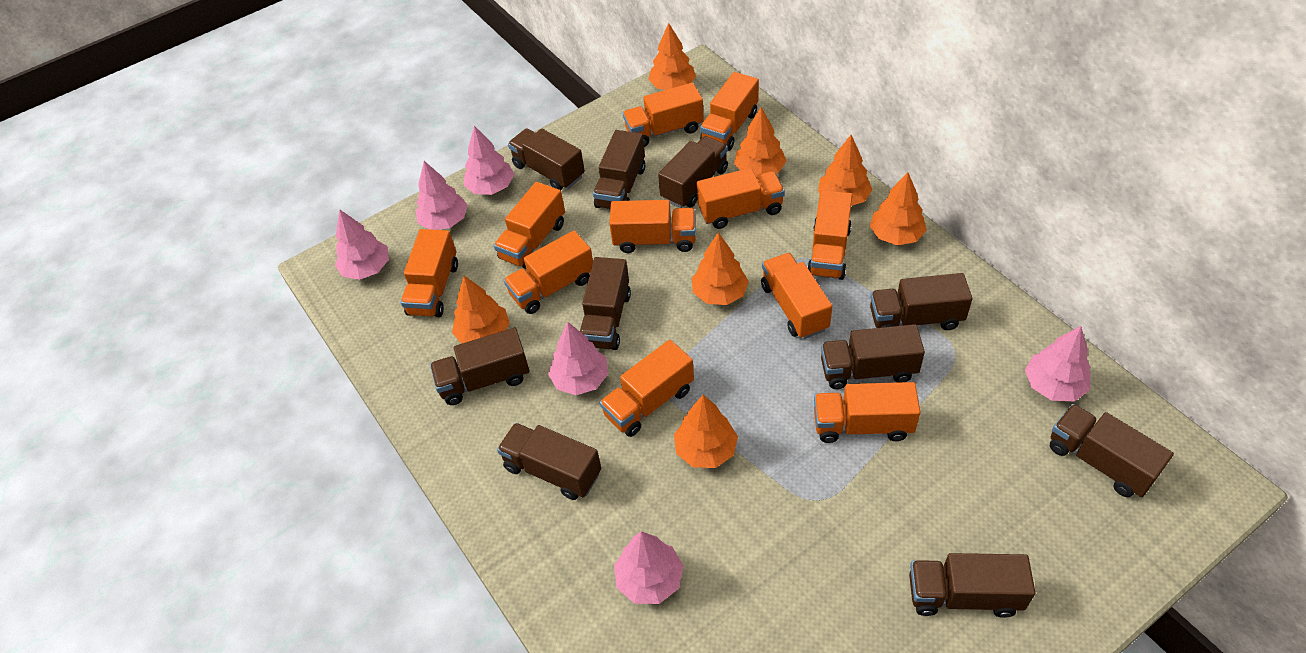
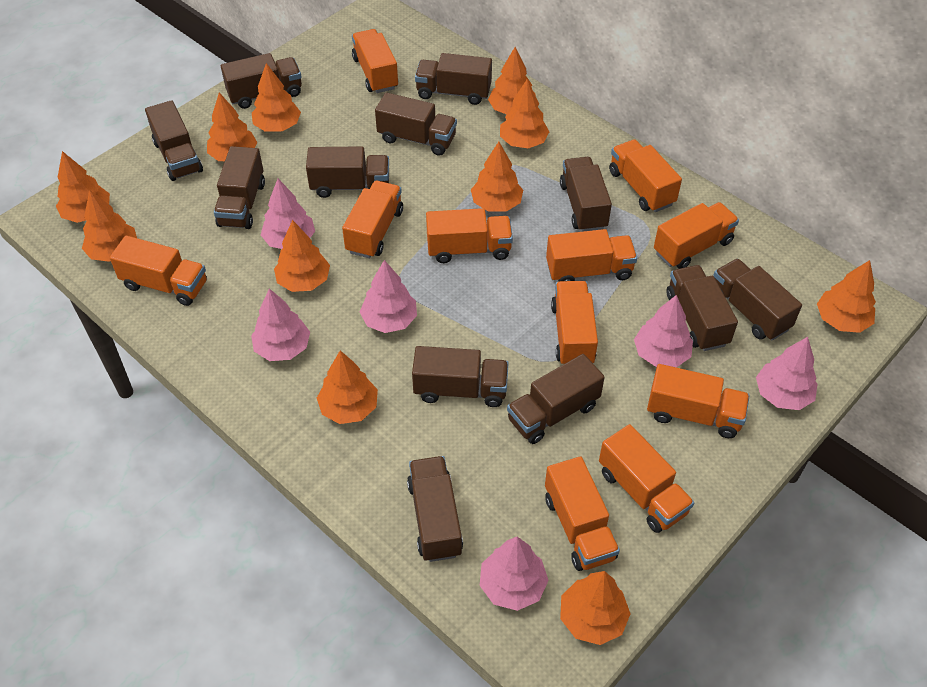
brown truck: 10 -> 12
orange tree: 7 -> 11

